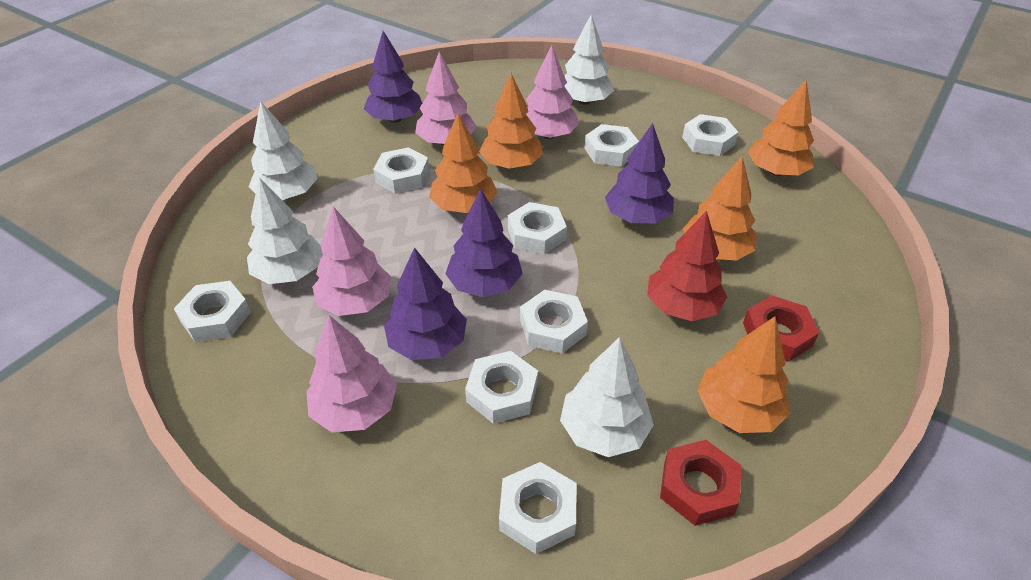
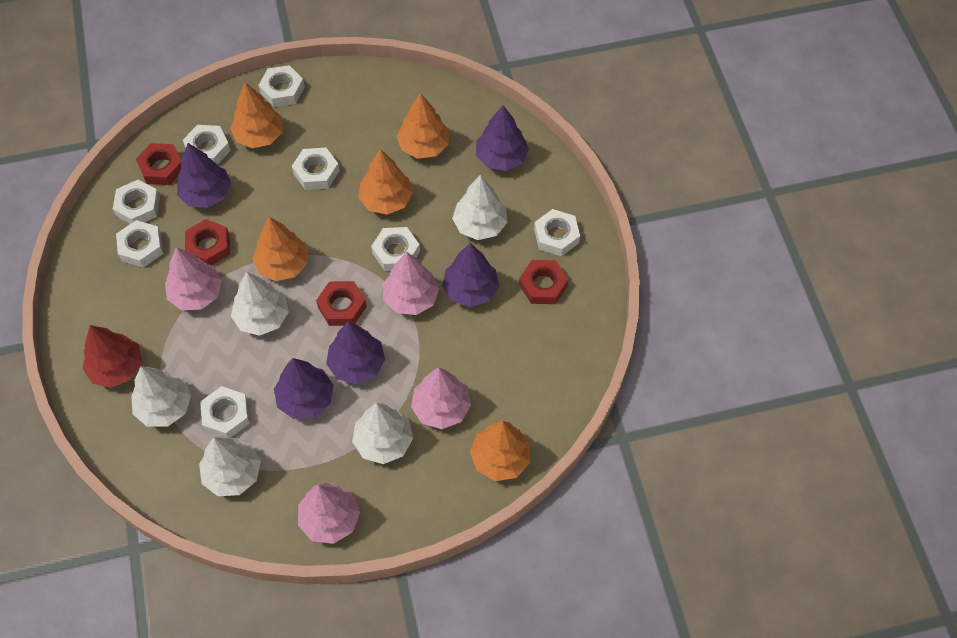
purple tree: 4 -> 5
red nut: 2 -> 4
white tree: 4 -> 5

